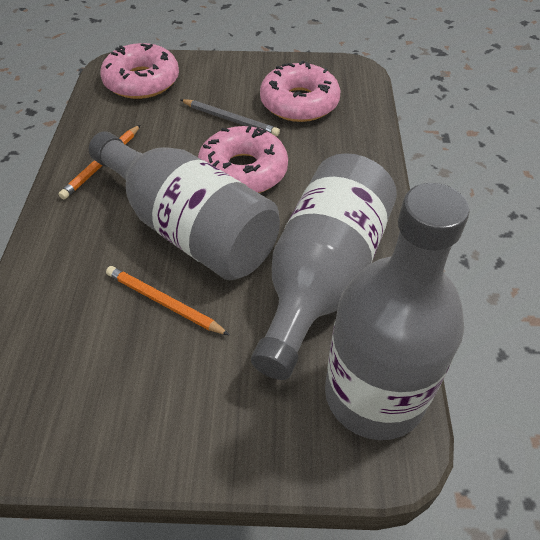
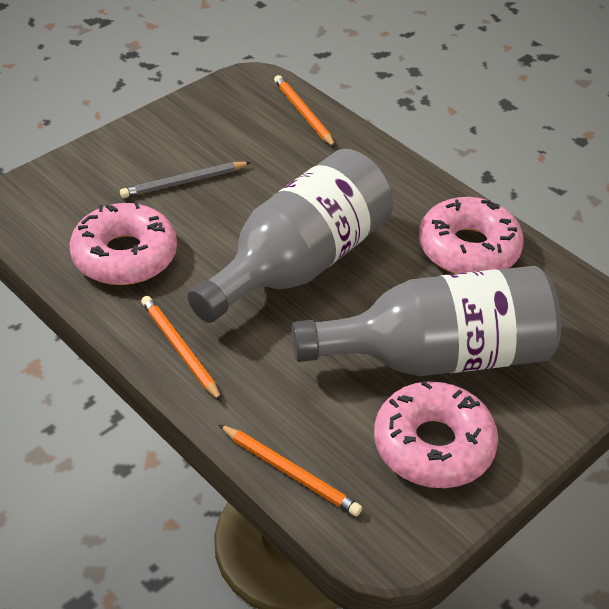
grey bottle: 3 -> 2
orange pencil: 2 -> 3

